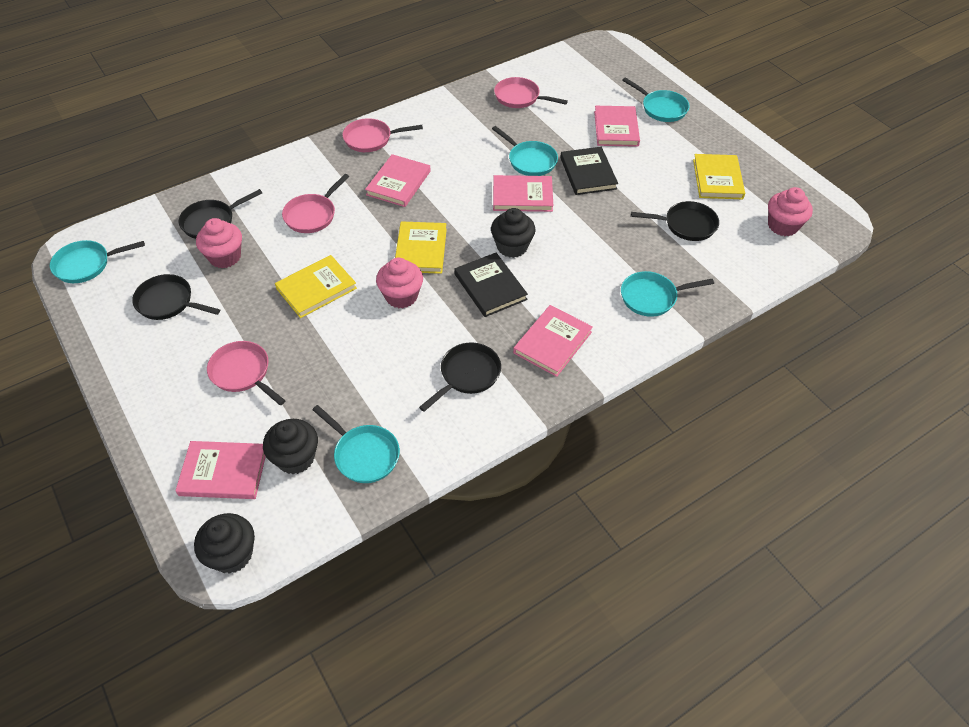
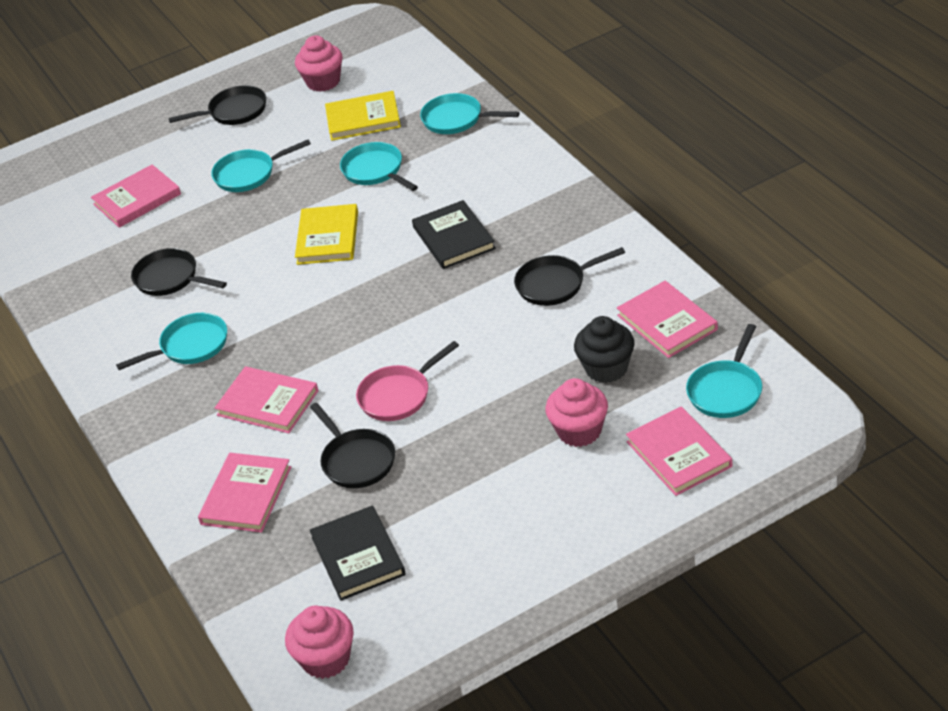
black cupcake: 3 -> 1
pink pan: 4 -> 1
yellow book: 3 -> 2

